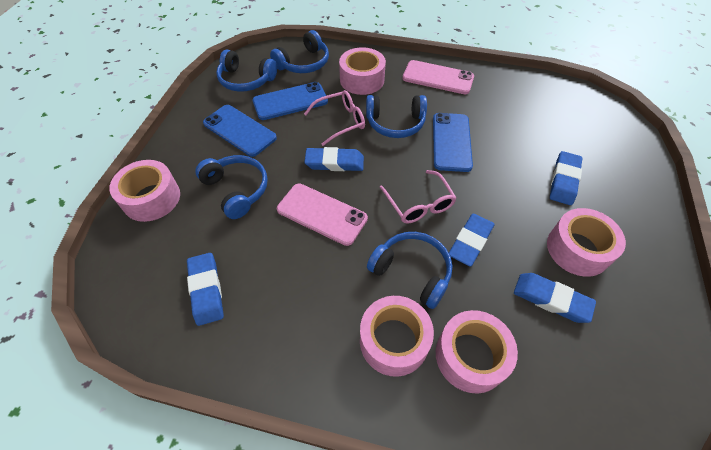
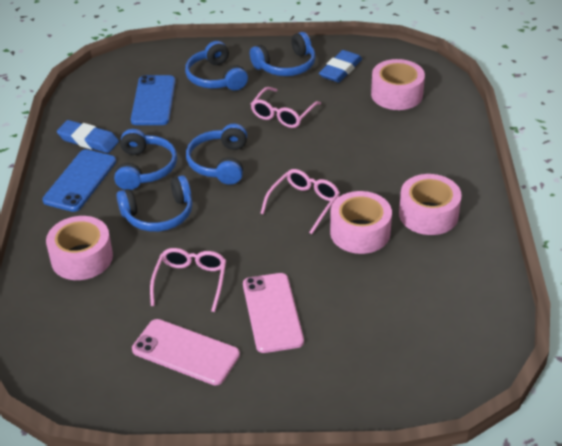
blue eraser: 5 -> 2
blue phone: 3 -> 2
pink glasses: 2 -> 3
pink tape: 5 -> 4

